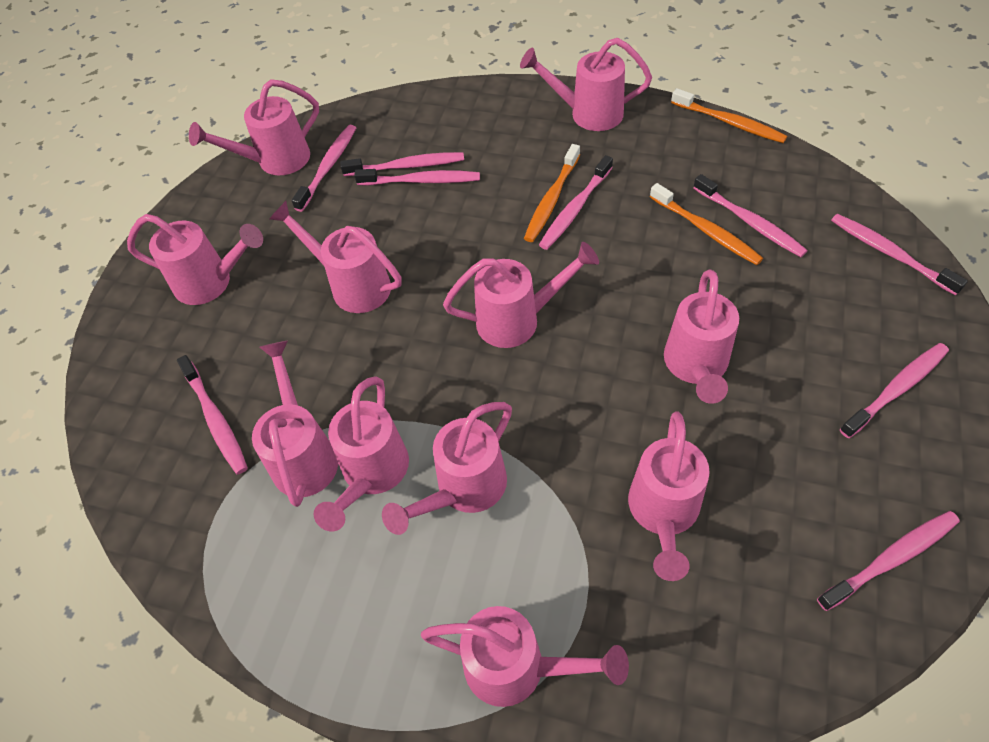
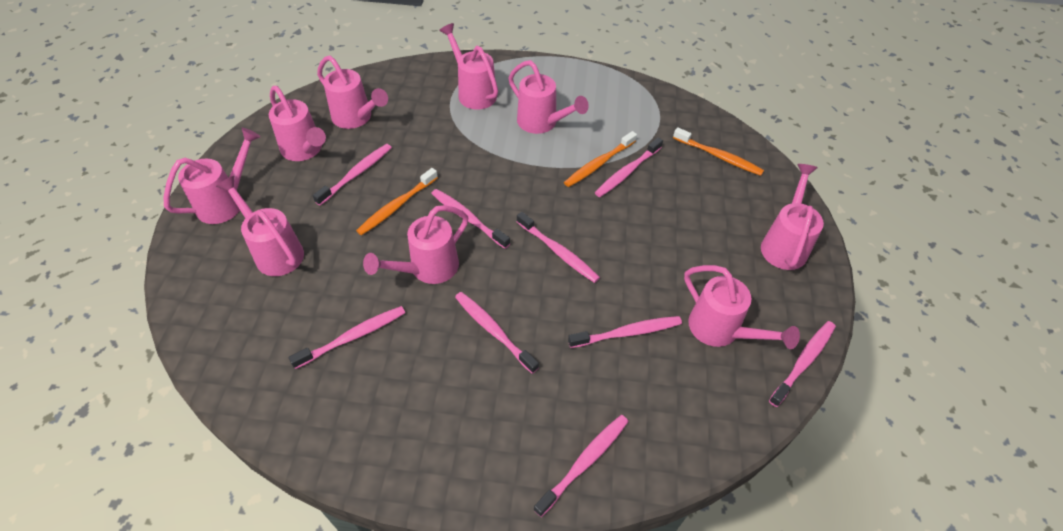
pink watering can: 11 -> 9

